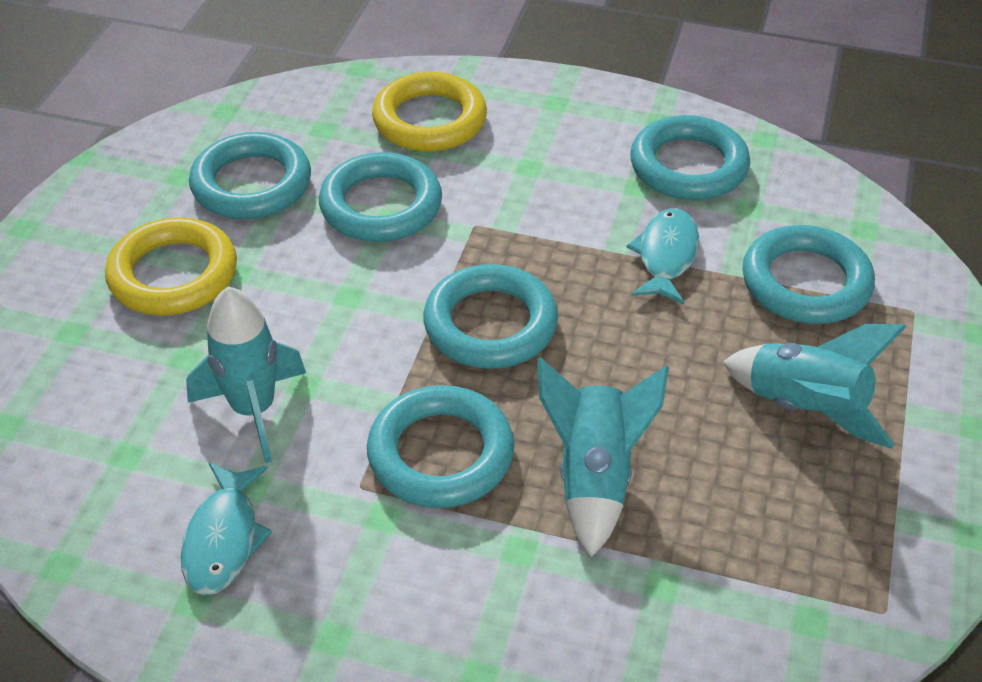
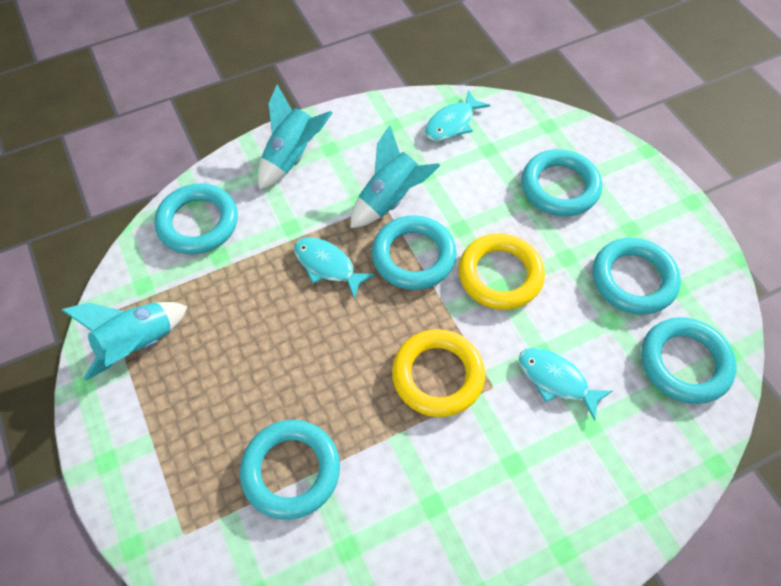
turquoise fish: 2 -> 3

